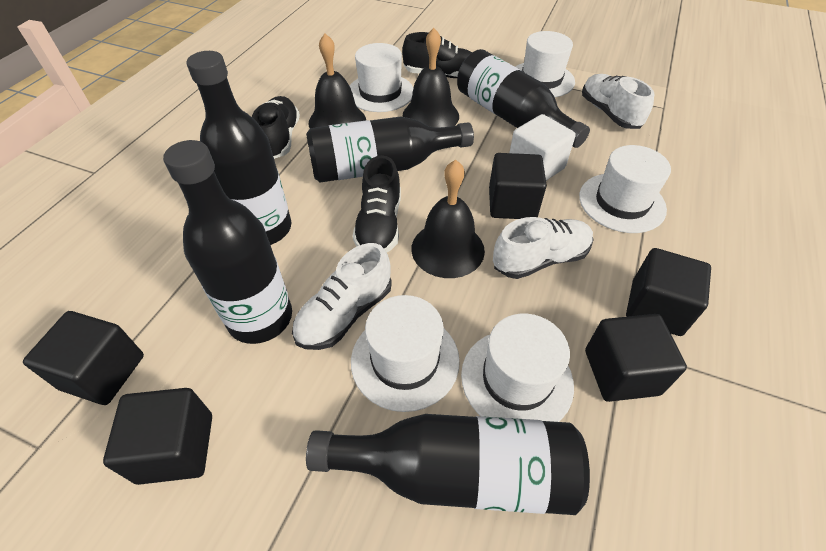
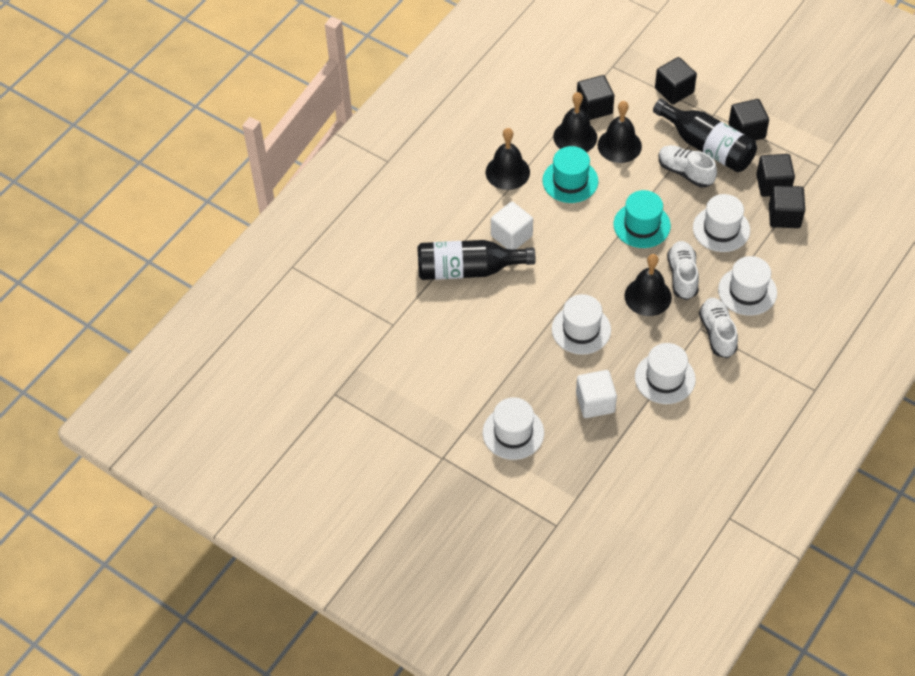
black bell: 3 -> 4
black bottle: 5 -> 2
black shoe: 3 -> 0
turquoise hat: 0 -> 2
white cube: 1 -> 2

